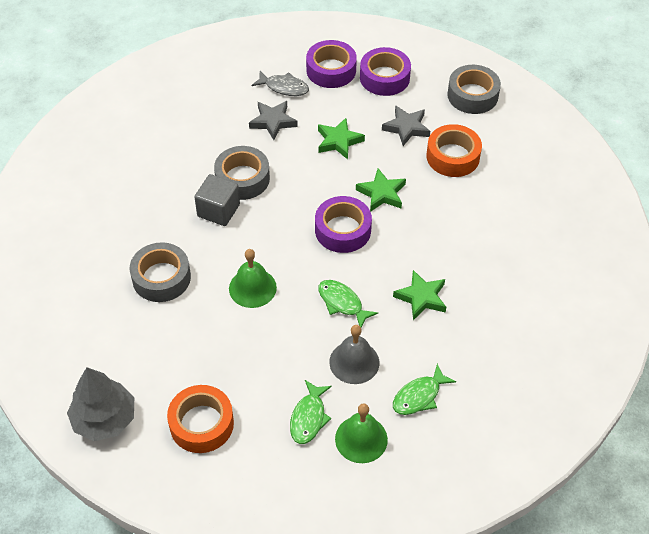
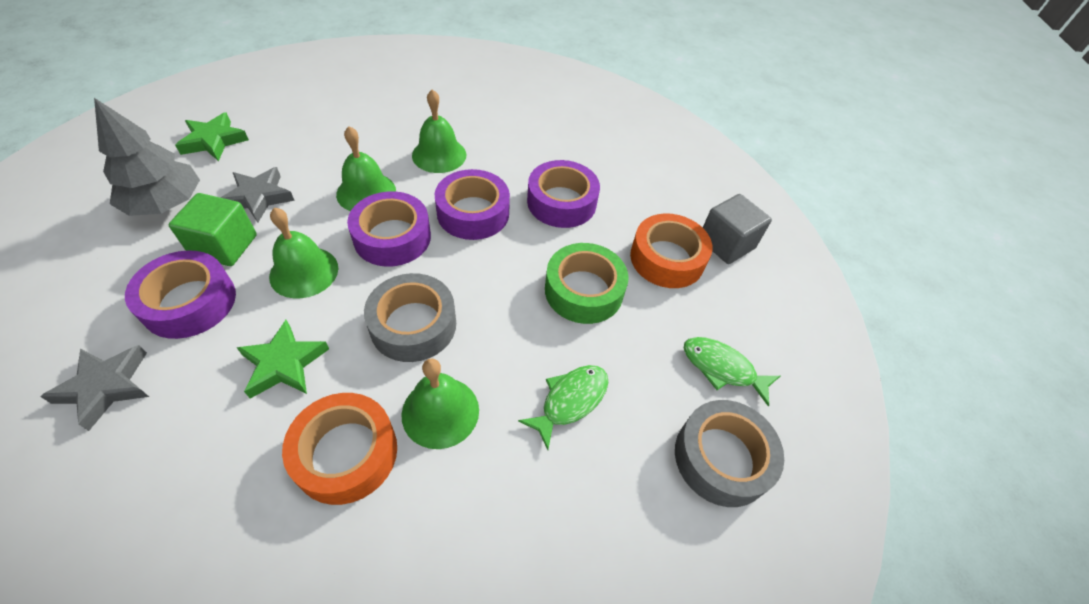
green bell: 2 -> 4
green cube: 0 -> 1
green fish: 3 -> 2
green star: 3 -> 2
green tape: 0 -> 1
grey bell: 1 -> 0
grey fish: 1 -> 0
grey tape: 3 -> 2
purple tape: 3 -> 4

